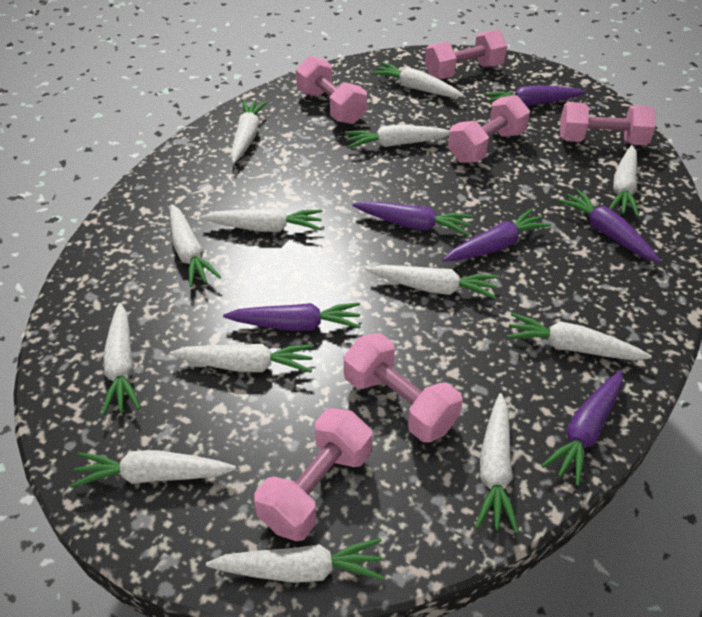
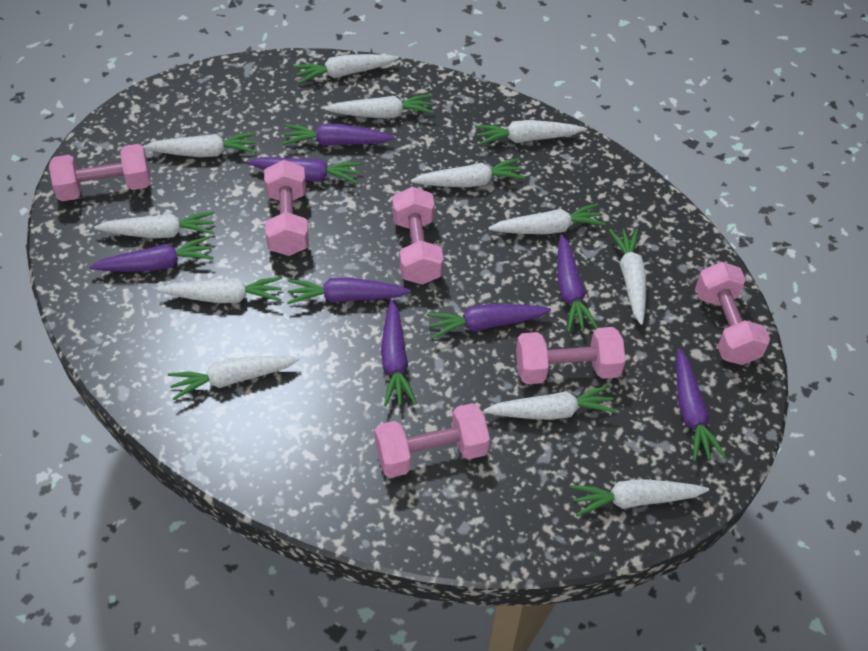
purple carrot: 6 -> 8
white carrot: 13 -> 12

